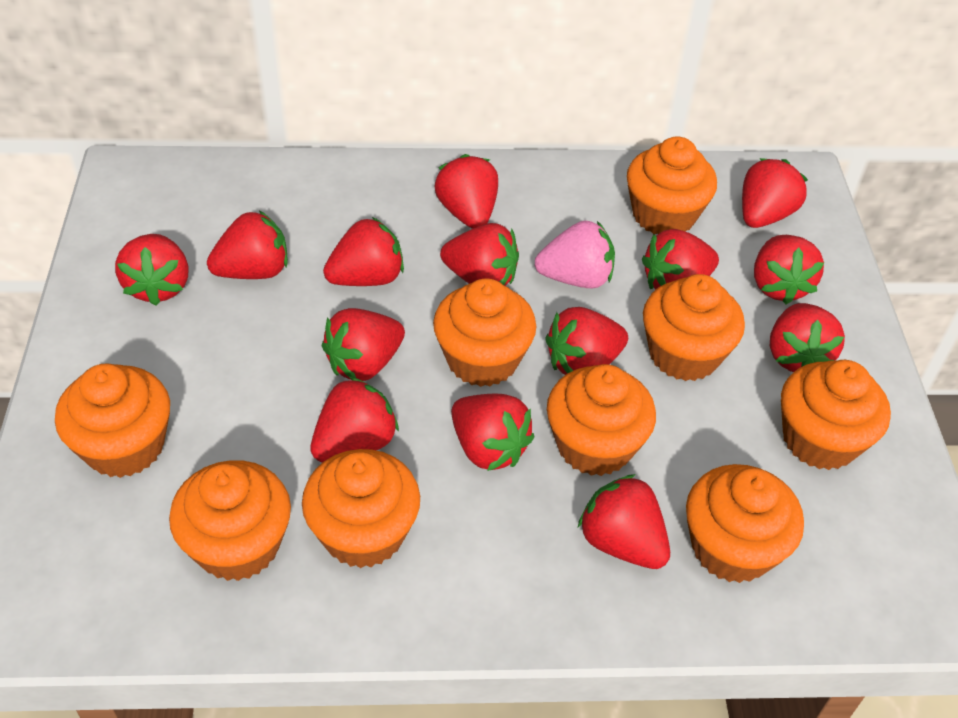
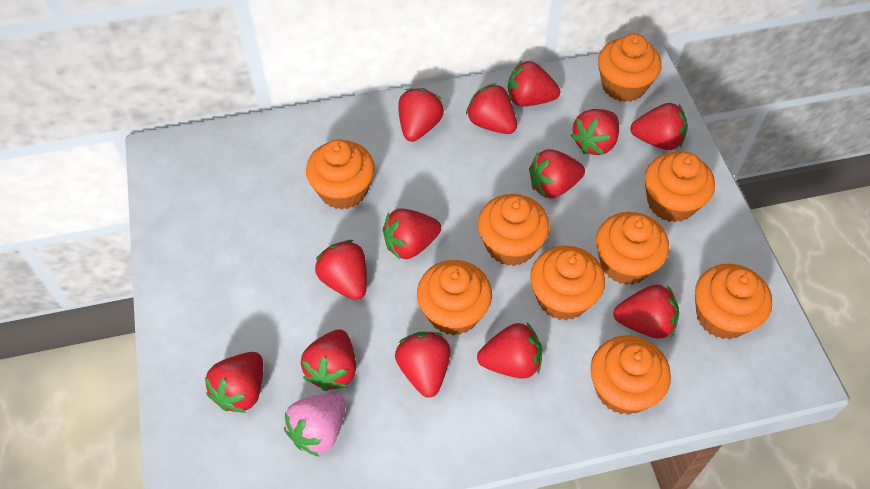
red strawberry: 14 -> 13

